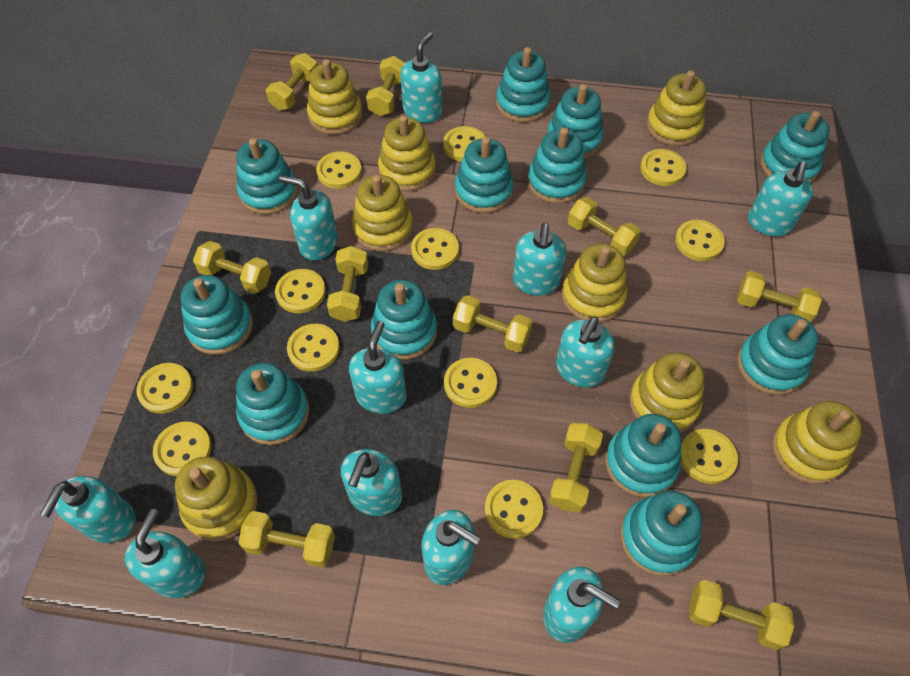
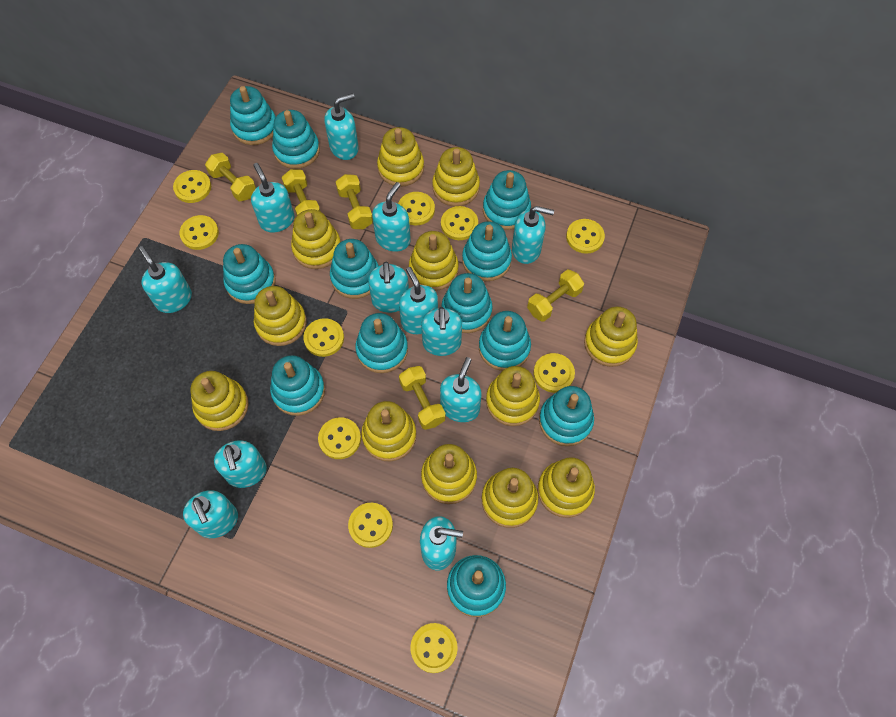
turquoise soap dispenser: 11 -> 12
yellow button: 12 -> 10
yellow dumbbell: 10 -> 5
yellow stacking toy: 8 -> 12

